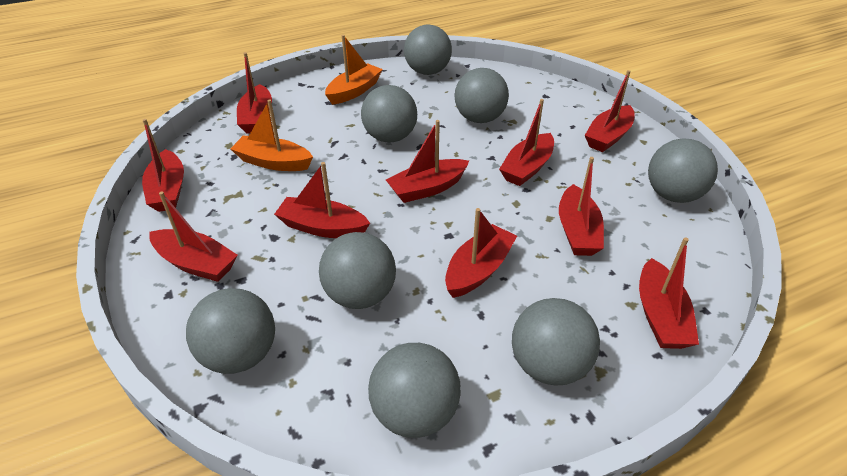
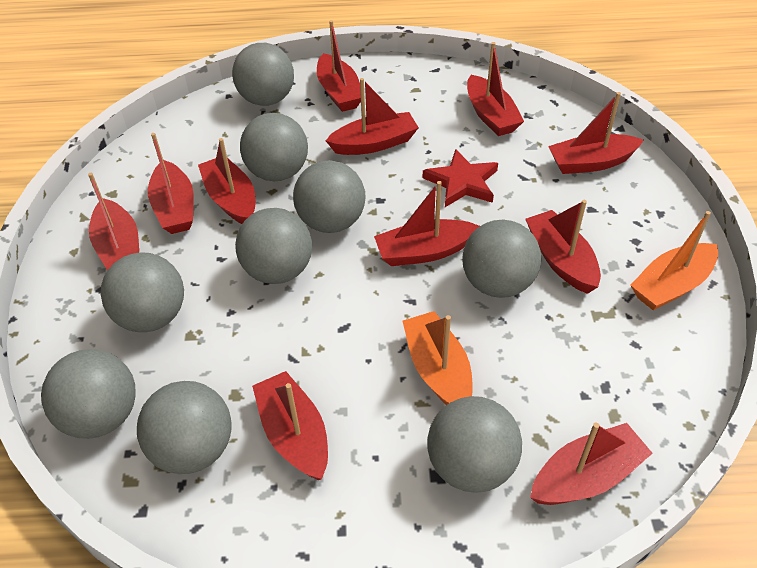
grey ball: 8 -> 9
red boat: 10 -> 11
red star: 0 -> 1

